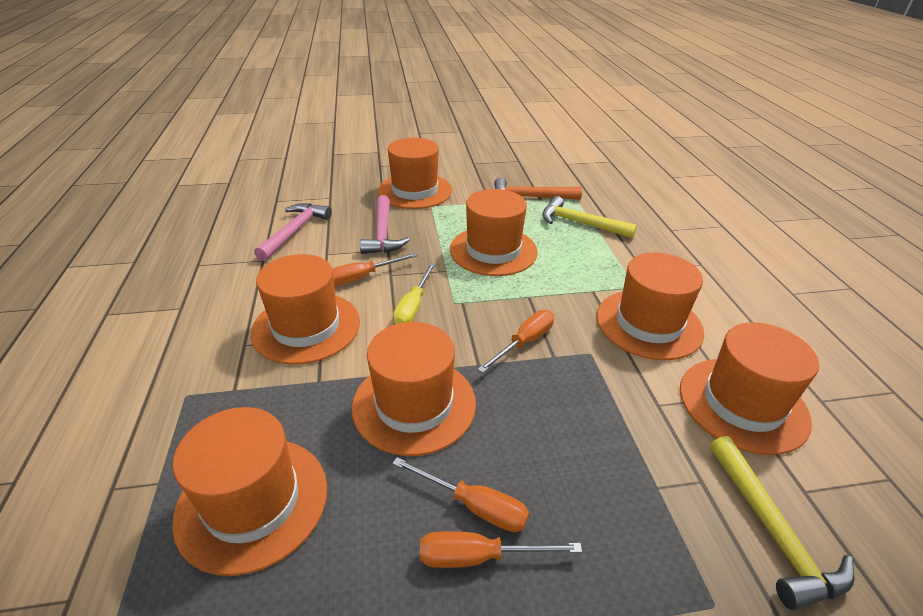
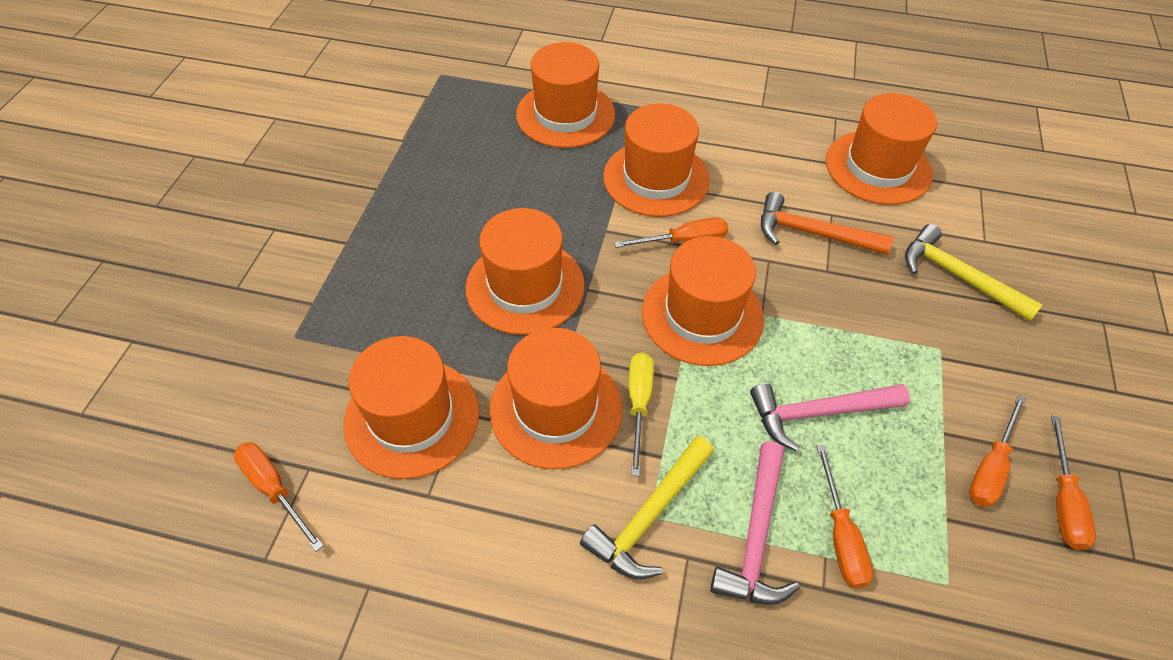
orange screwdriver: 4 -> 5

